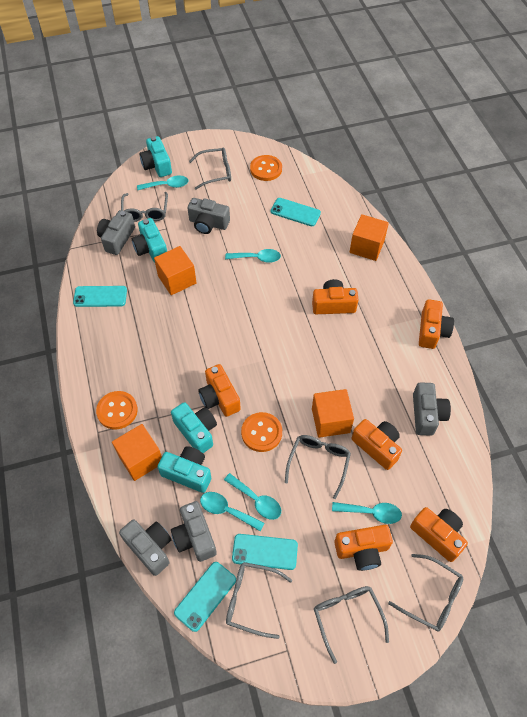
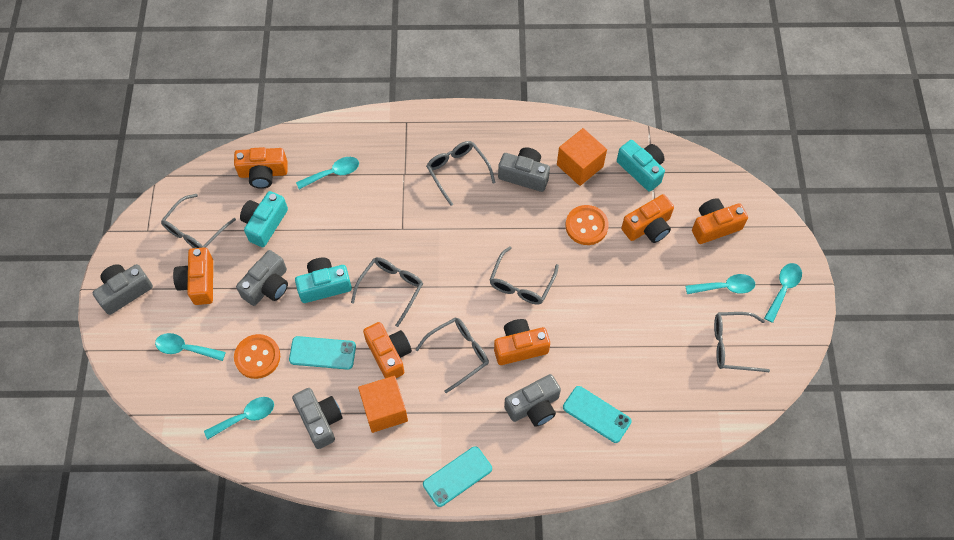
orange button: 3 -> 2
orange cube: 4 -> 2
turquoise camera: 4 -> 3
turquoise phone: 4 -> 3

